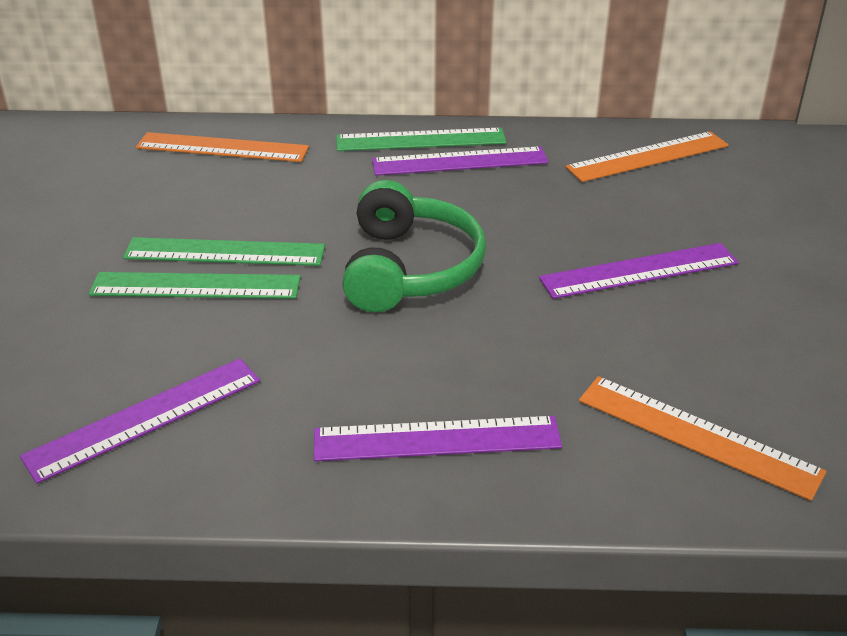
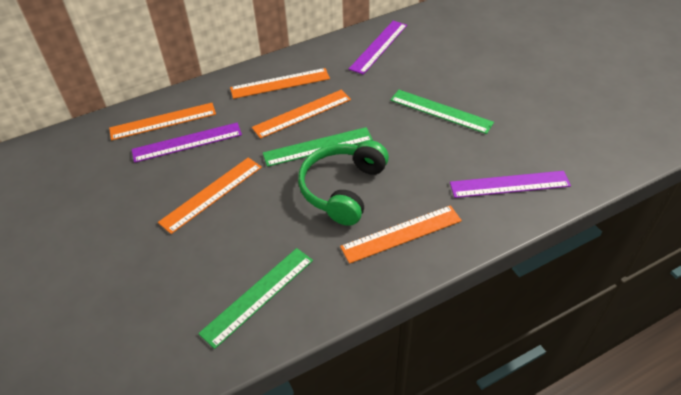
orange ruler: 3 -> 5
purple ruler: 4 -> 3

